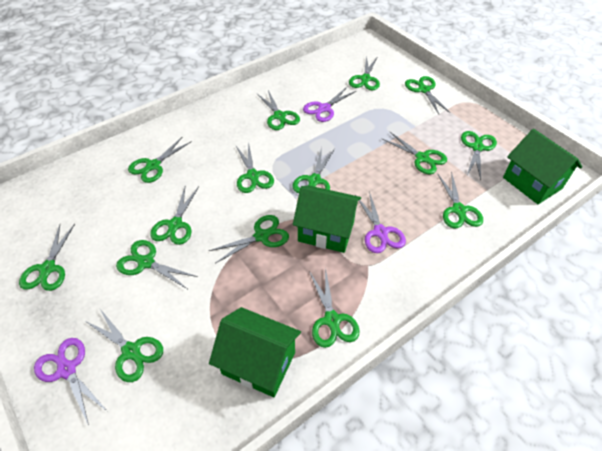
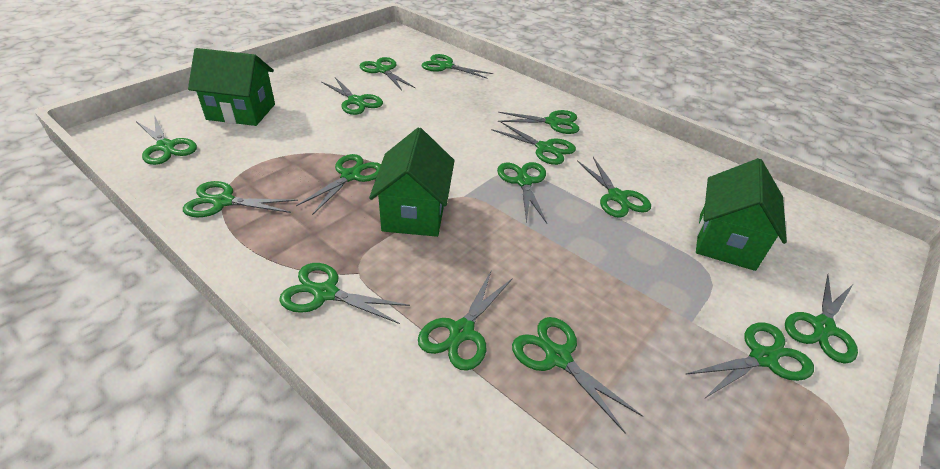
purple scissors: 3 -> 0

